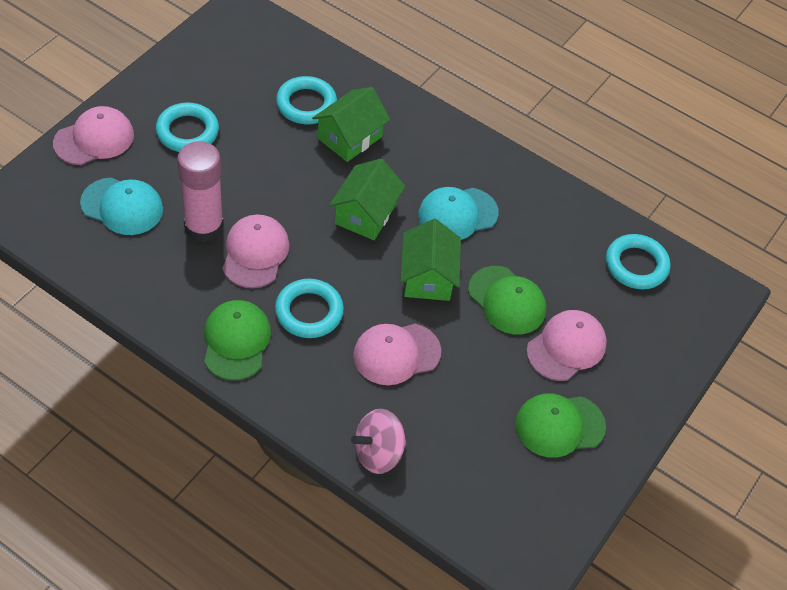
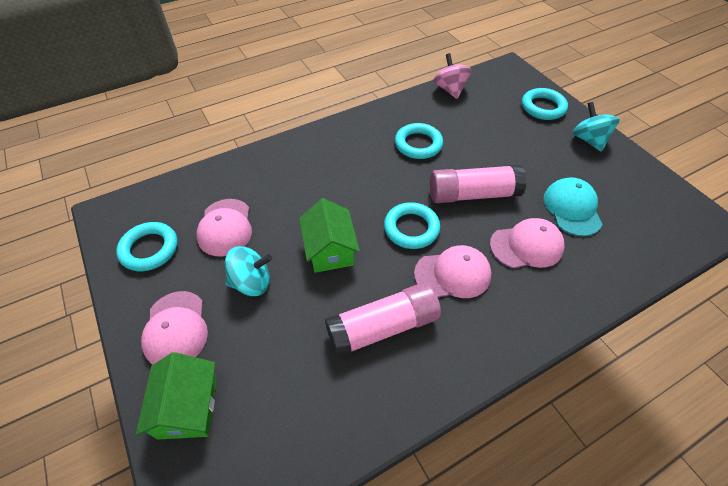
green cap: 3 -> 0
green house: 3 -> 2
pink glue stick: 1 -> 2
turquoise cap: 2 -> 1
turquoise spinning top: 0 -> 2

